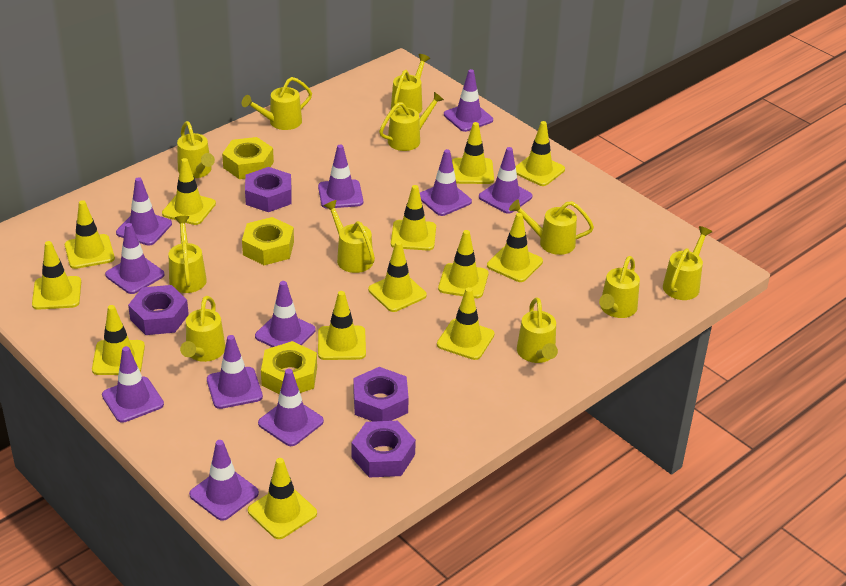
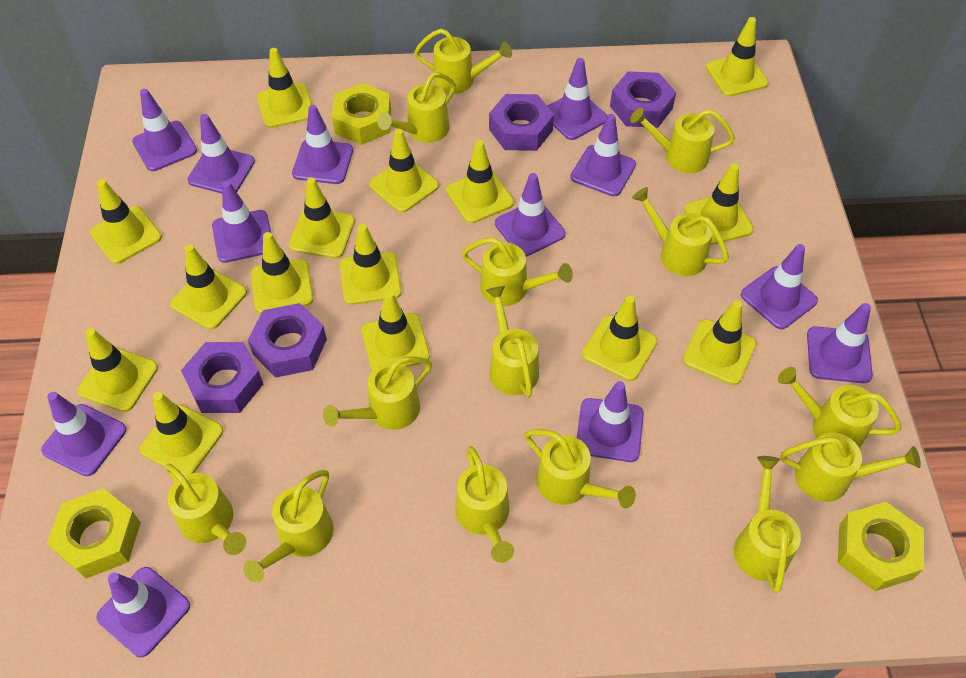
purple traffic cone: 11 -> 12
yellow traffic cone: 13 -> 15
yellow watering can: 11 -> 14

